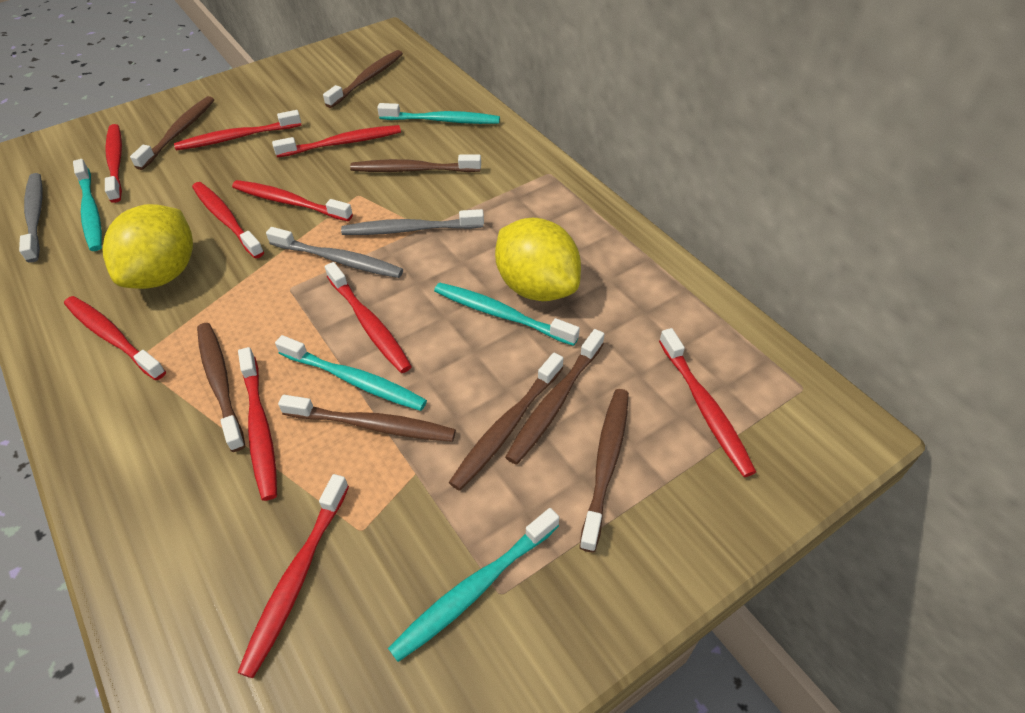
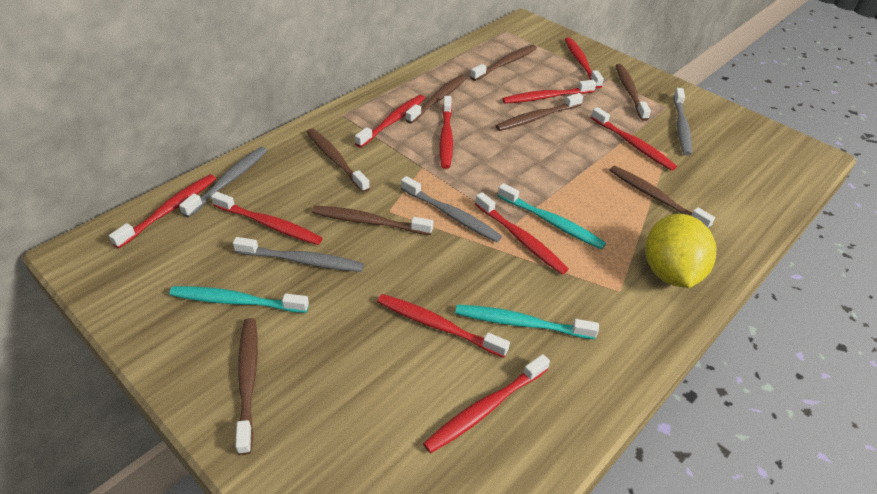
grey toothbrush: 3 -> 4
turquoise toothbrush: 5 -> 3
yellow lemon: 2 -> 1

